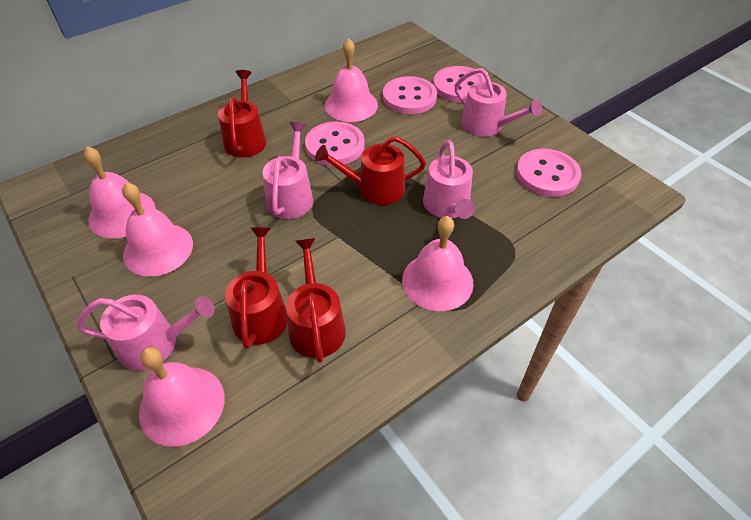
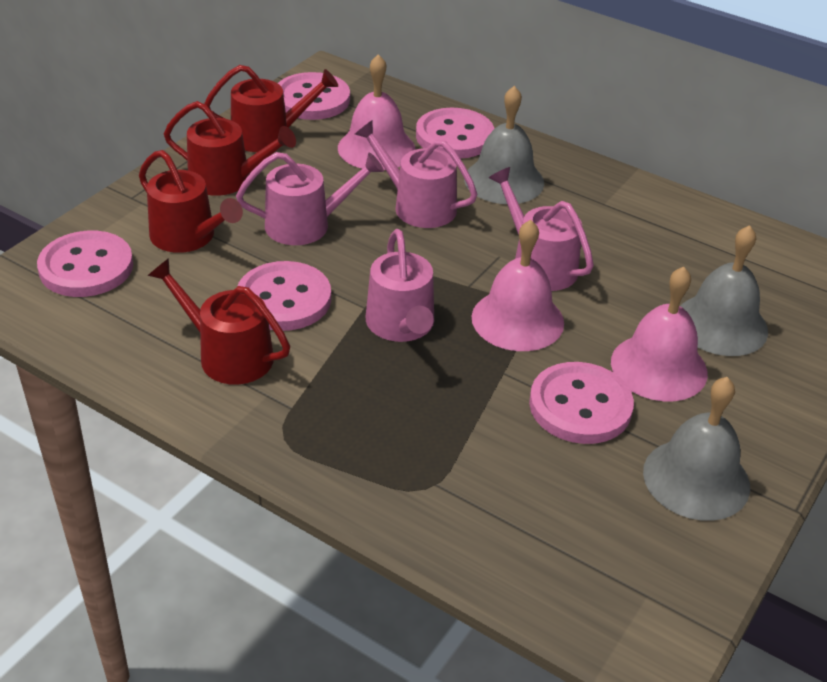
grey bell: 0 -> 3
pink bell: 5 -> 3
pink button: 4 -> 5

